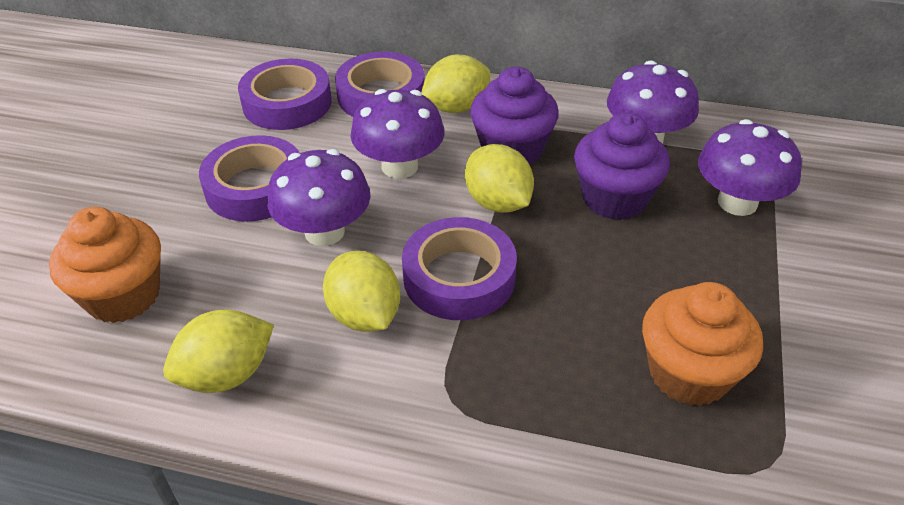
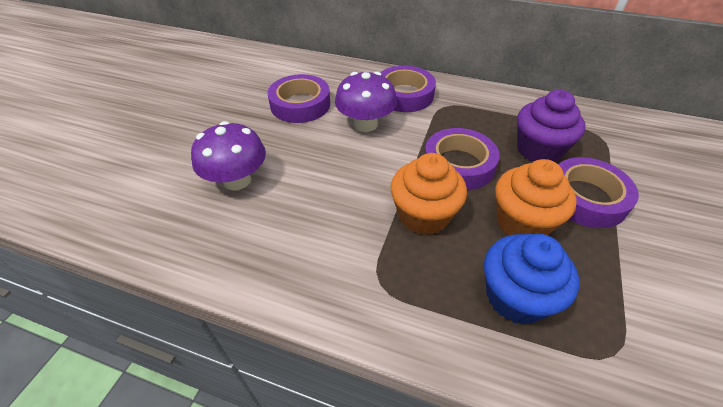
blue cupcake: 0 -> 1
purple cupcake: 2 -> 1
purple mushroom: 4 -> 2
yellow lemon: 4 -> 0

